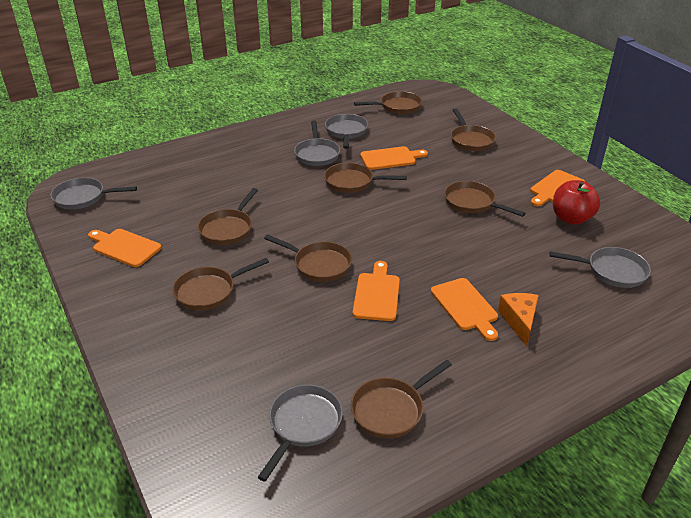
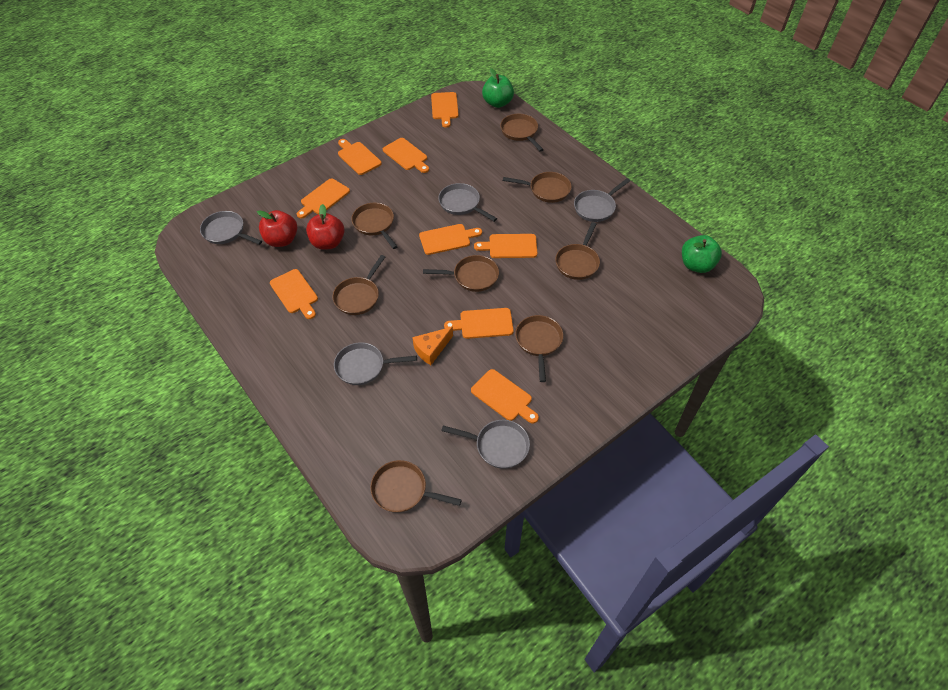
green apple: 0 -> 2
orange cutting board: 5 -> 9
red apple: 1 -> 2

